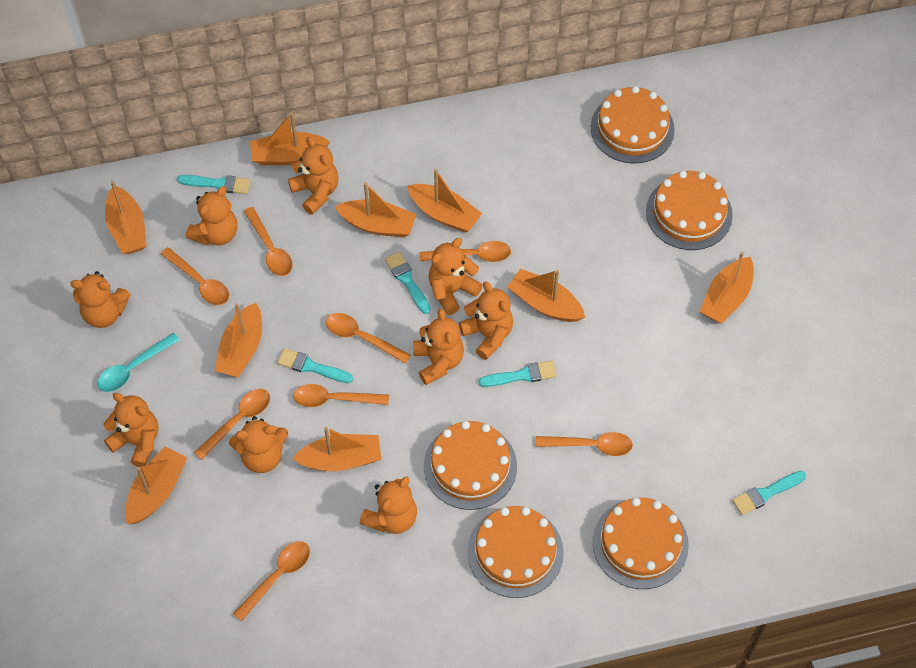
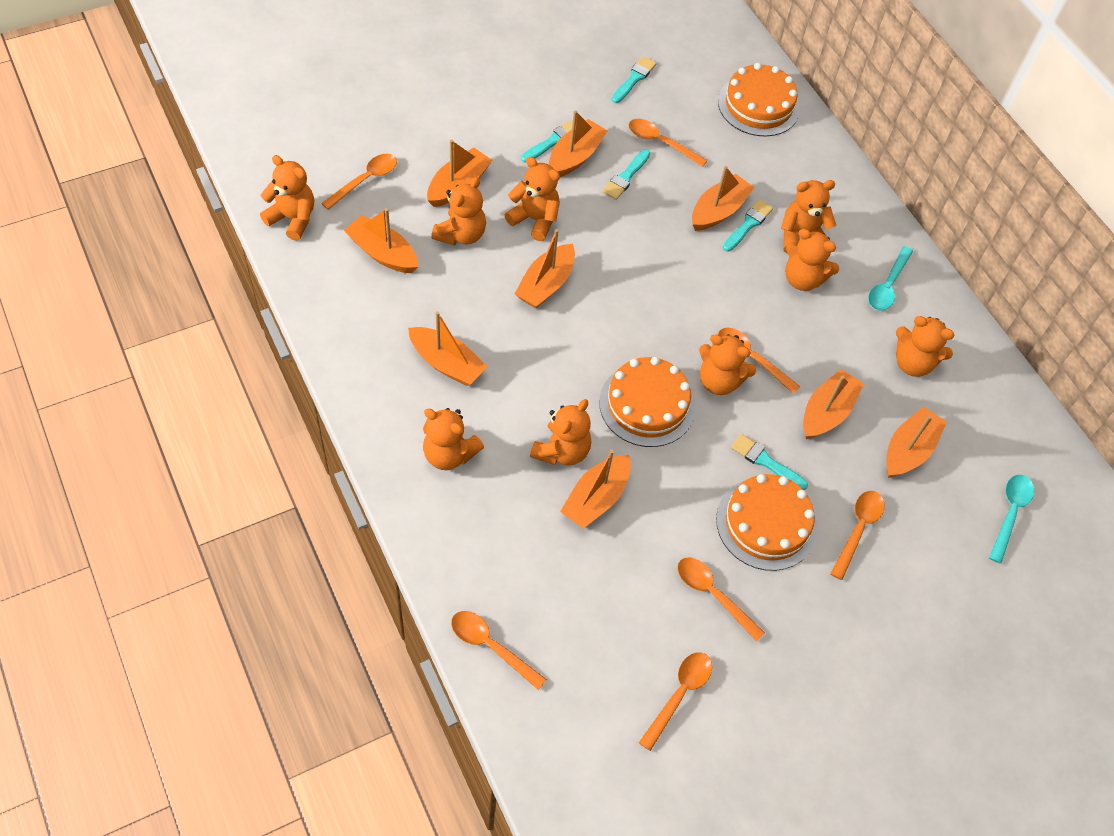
orange cake: 5 -> 3
orange spoon: 8 -> 7
turquoise spoon: 1 -> 2

